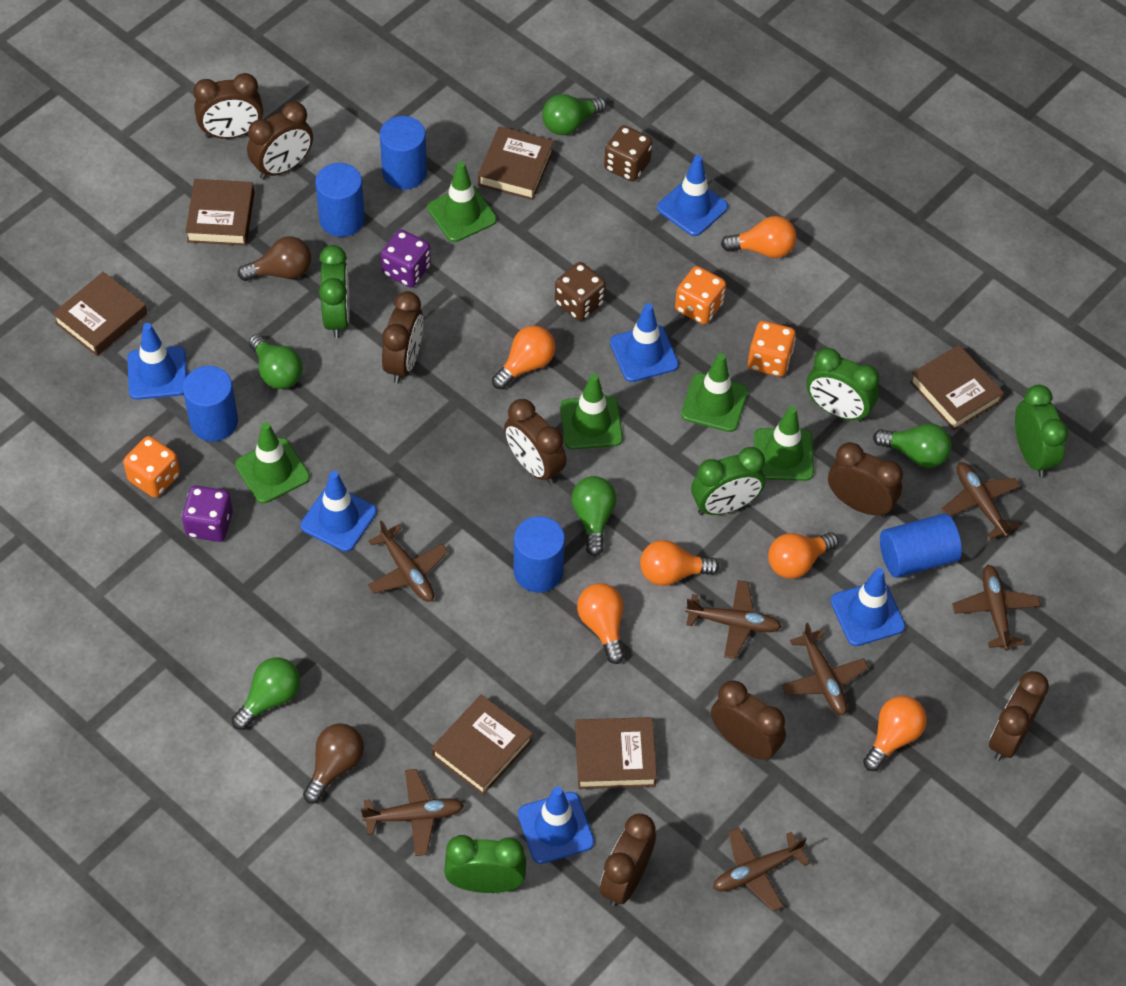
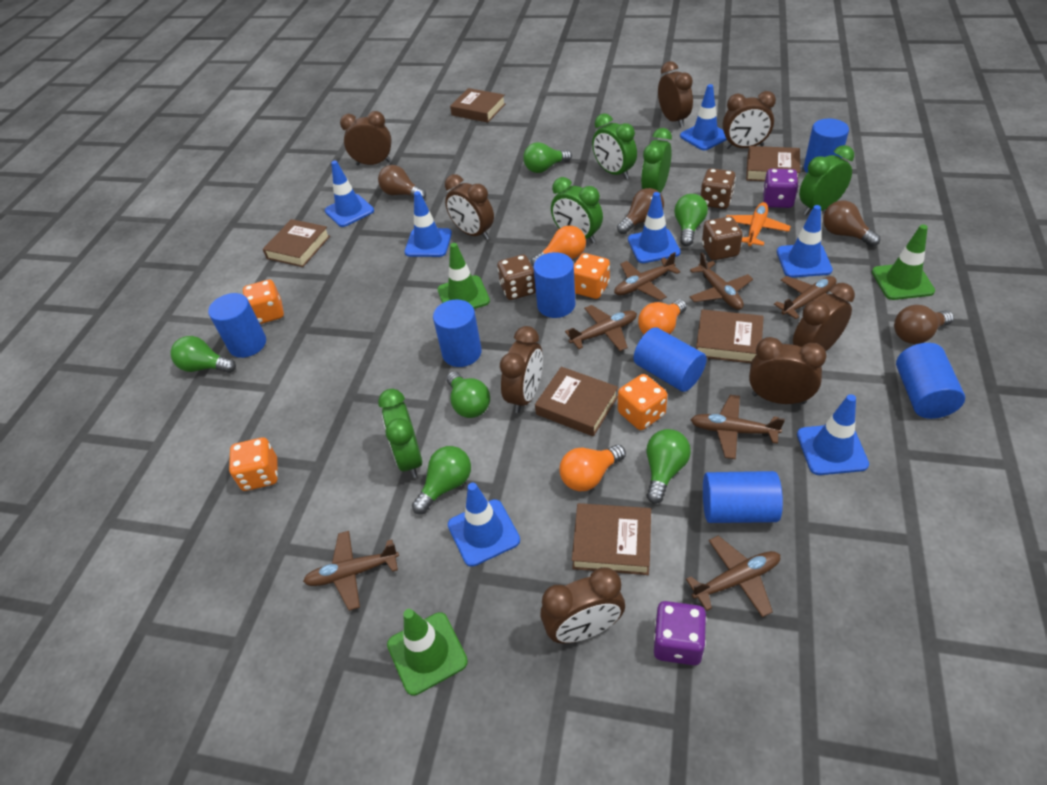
blue cylinder: 5 -> 7
blue traffic cone: 6 -> 7
brown dice: 2 -> 3
brown light bulb: 2 -> 4
green light bulb: 5 -> 6
green traffic cone: 5 -> 3
orange dice: 3 -> 4
orange light bulb: 6 -> 3
orange plane: 0 -> 1

